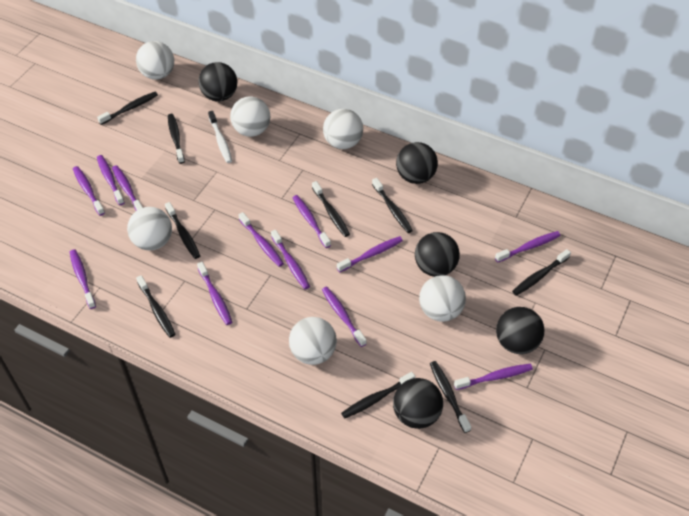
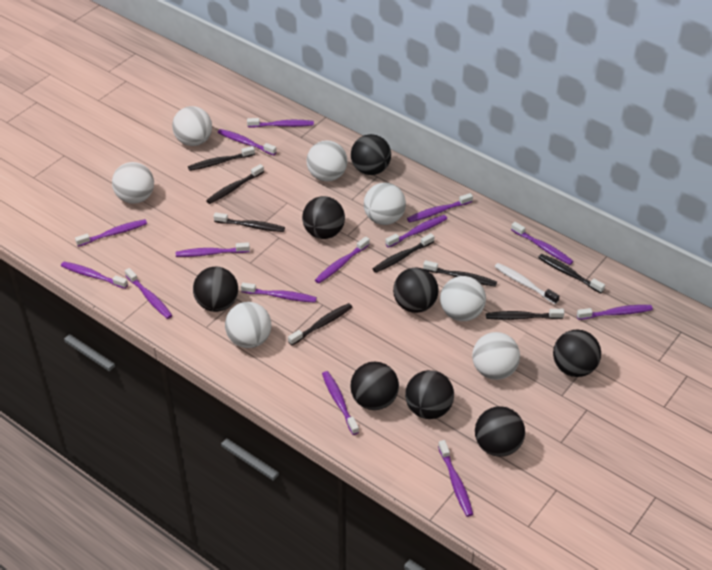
black ball: 5 -> 8
black toothbrush: 9 -> 8
purple toothbrush: 12 -> 14
white ball: 6 -> 7

